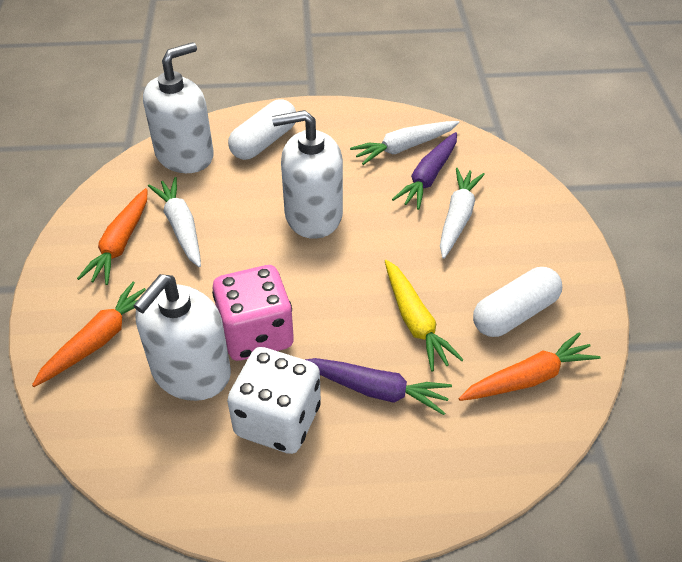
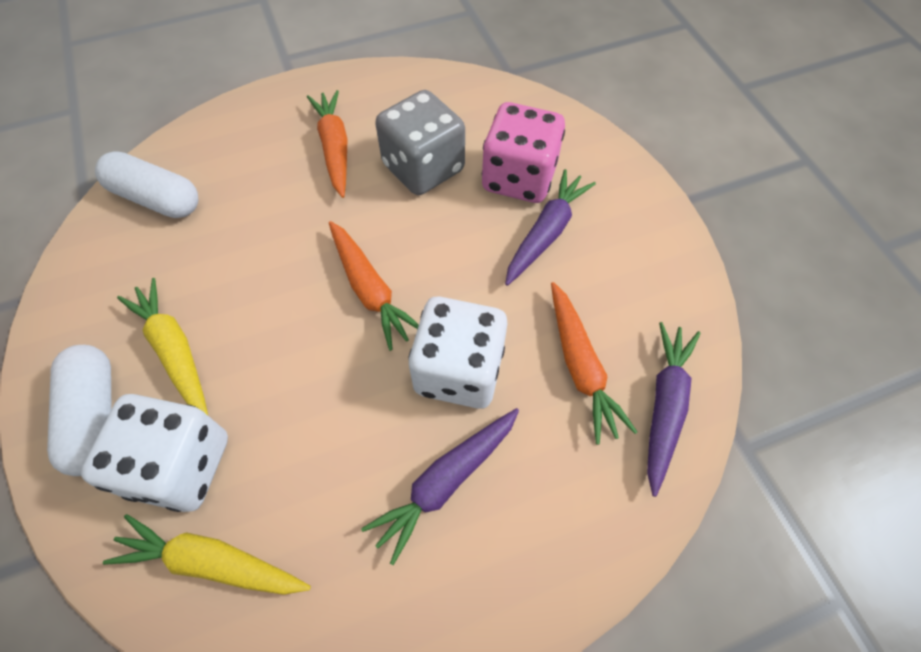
grey dice: 0 -> 1
purple carrot: 2 -> 3
white carrot: 3 -> 0
white dice: 1 -> 2
white soap dispenser: 3 -> 0
yellow carrot: 1 -> 2

